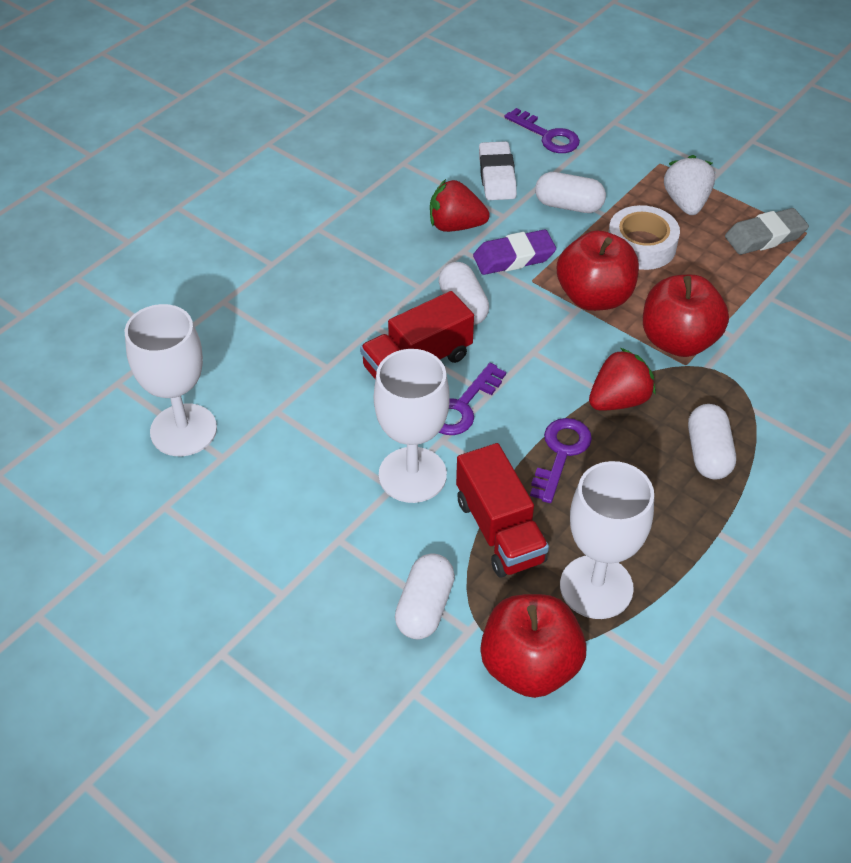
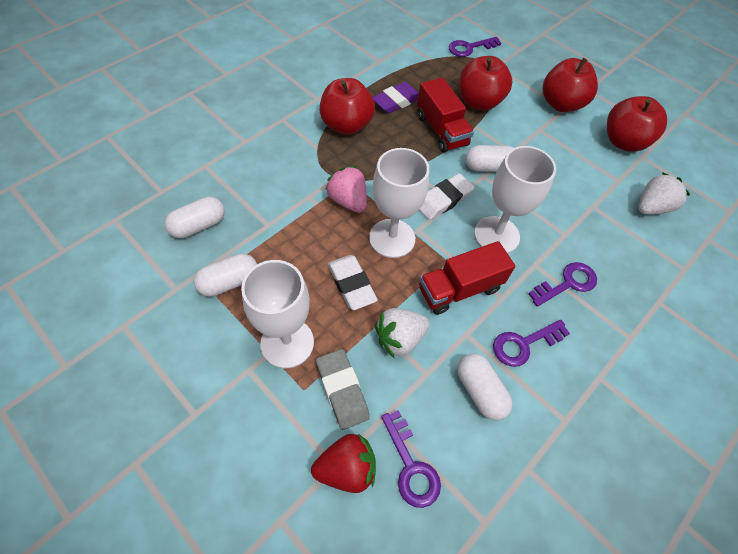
pink strawberry: 0 -> 1
purple key: 3 -> 4
red apple: 3 -> 4
red strawberry: 2 -> 1
white eraser: 1 -> 2
white strawberry: 1 -> 2
white tape: 1 -> 0

